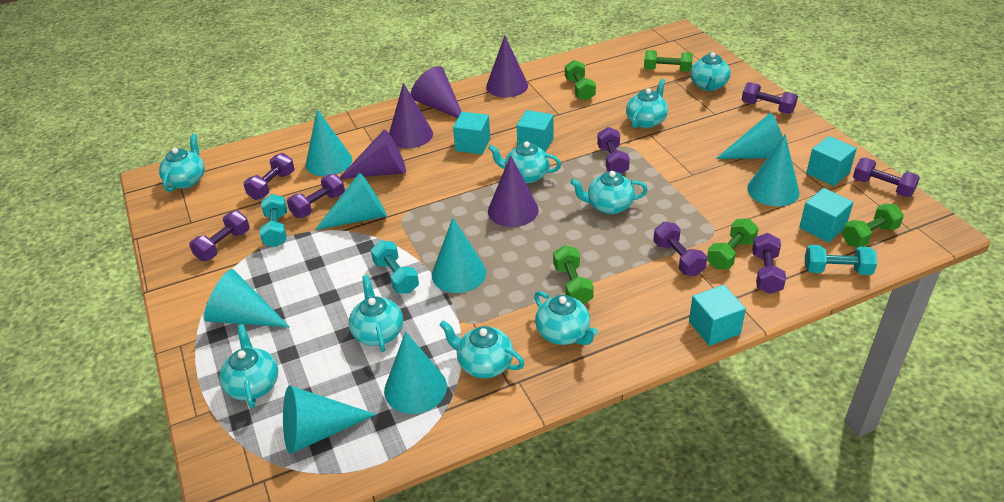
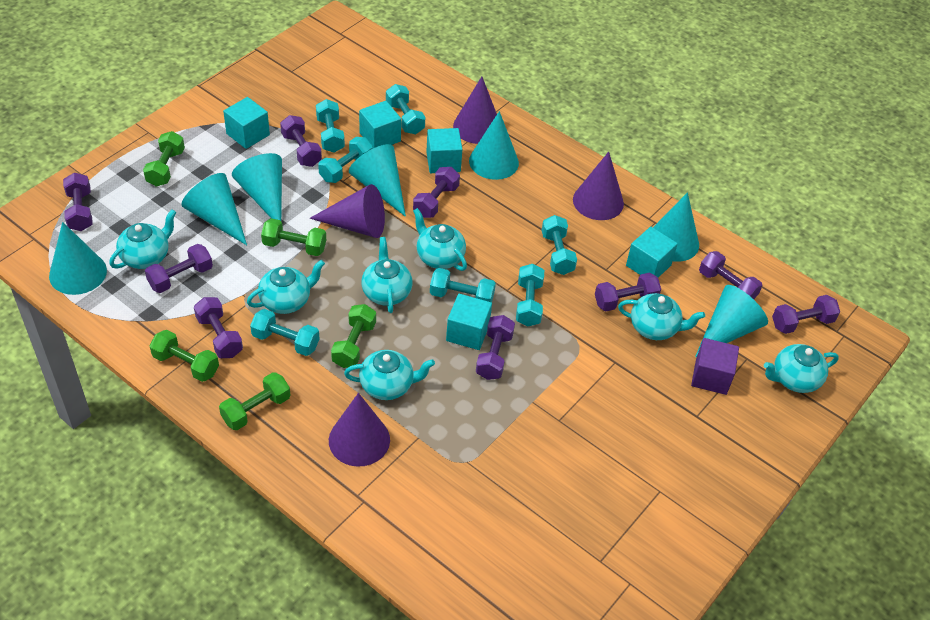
purple cone: 5 -> 4
purple cube: 0 -> 1
purple dumbbell: 8 -> 9
turquoise cone: 8 -> 7
turquoise dumbbell: 3 -> 7
turquoise teapot: 9 -> 7

